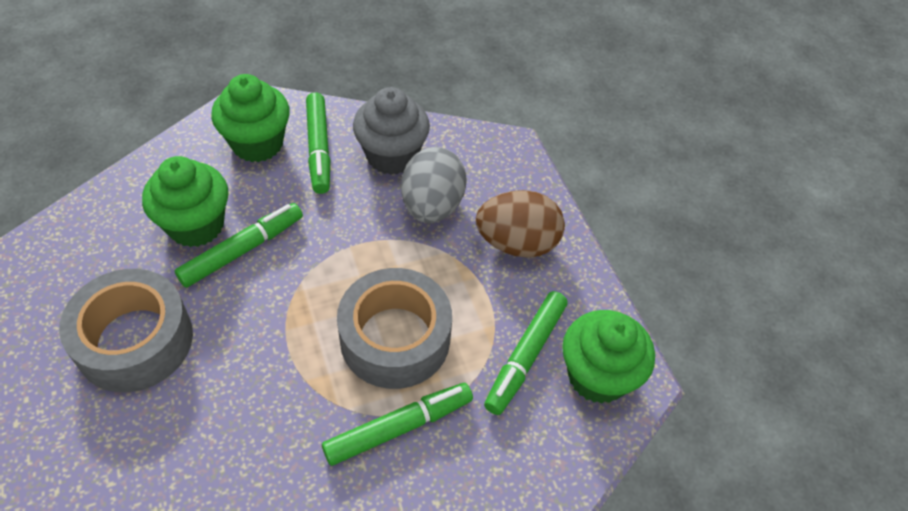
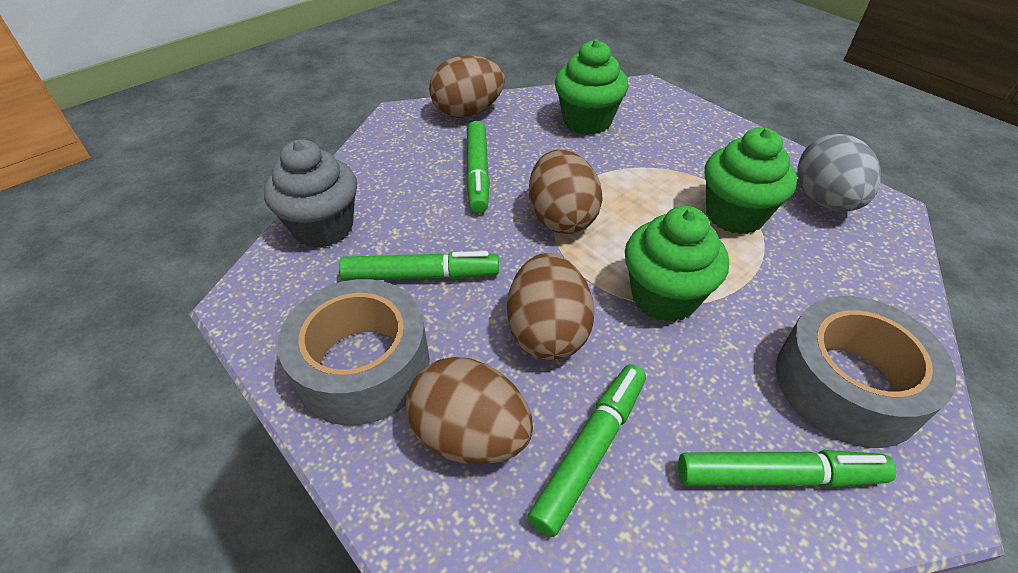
brown egg: 1 -> 4

